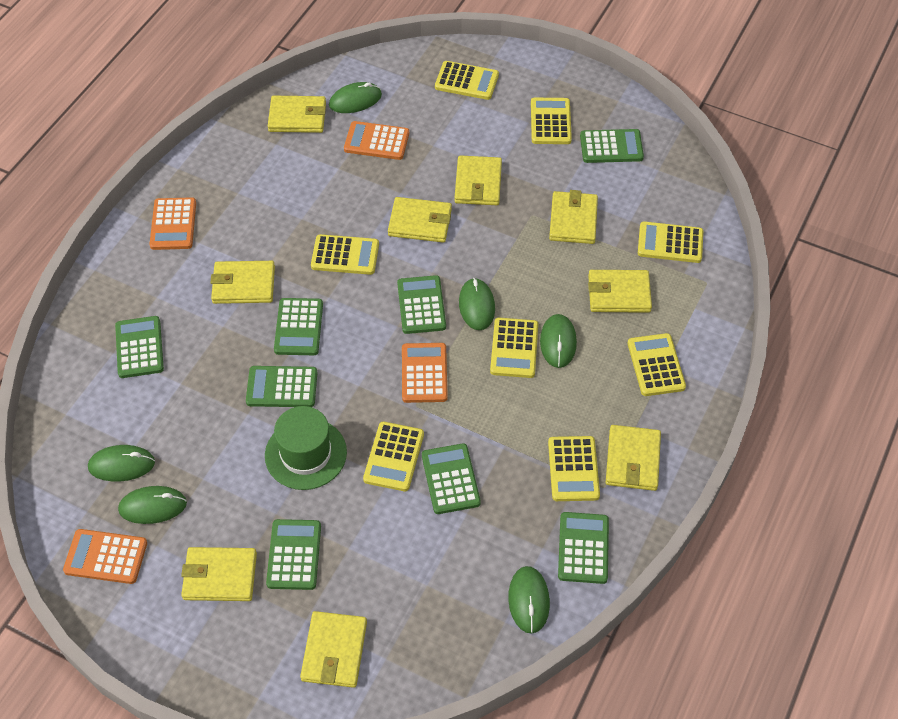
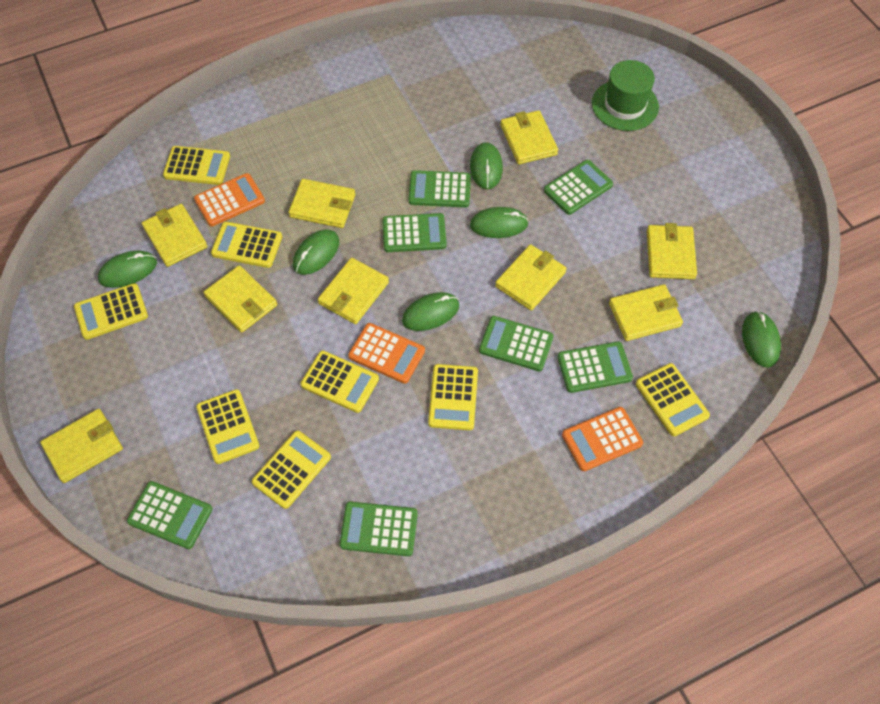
green calculator: 8 -> 7
orange calculator: 4 -> 3

